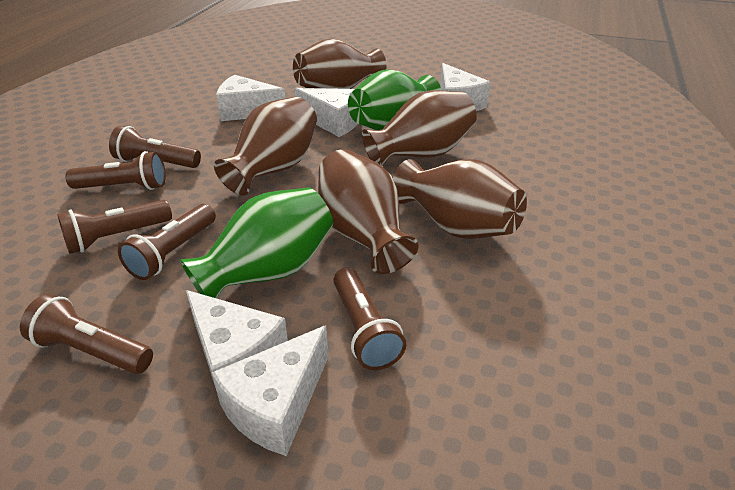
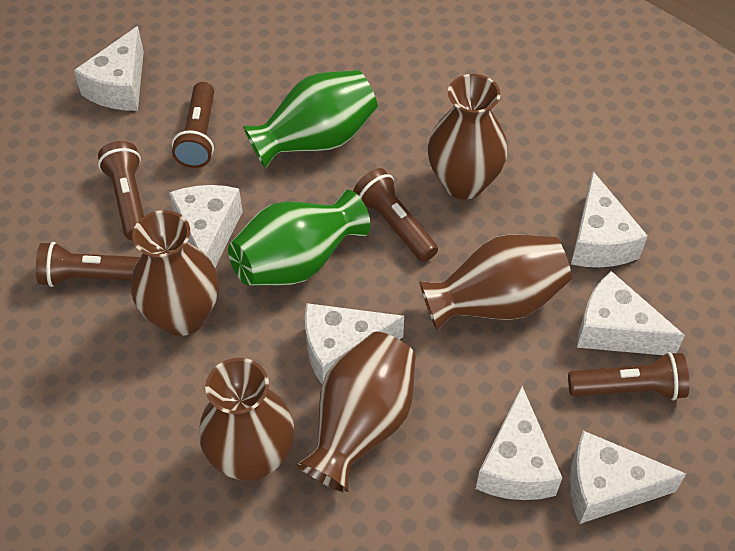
brown flashlight: 6 -> 5
white cheese: 5 -> 7

